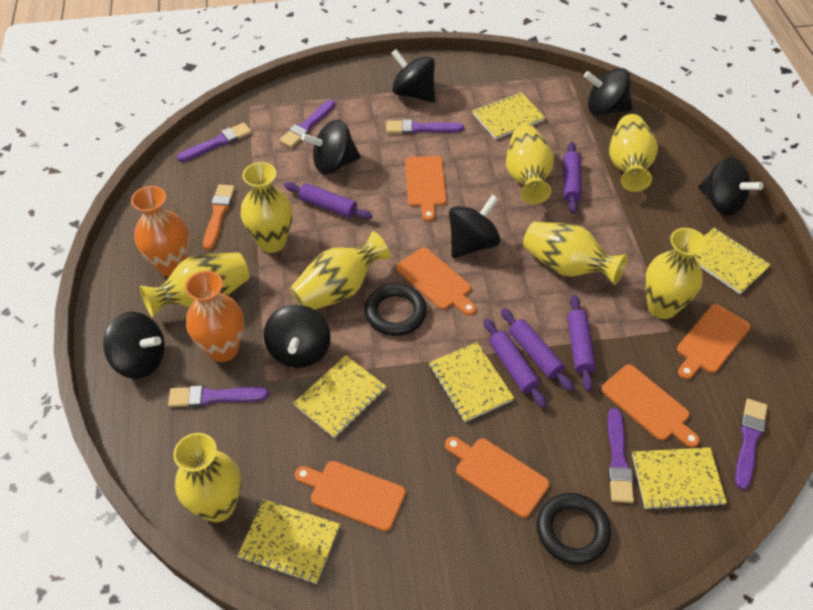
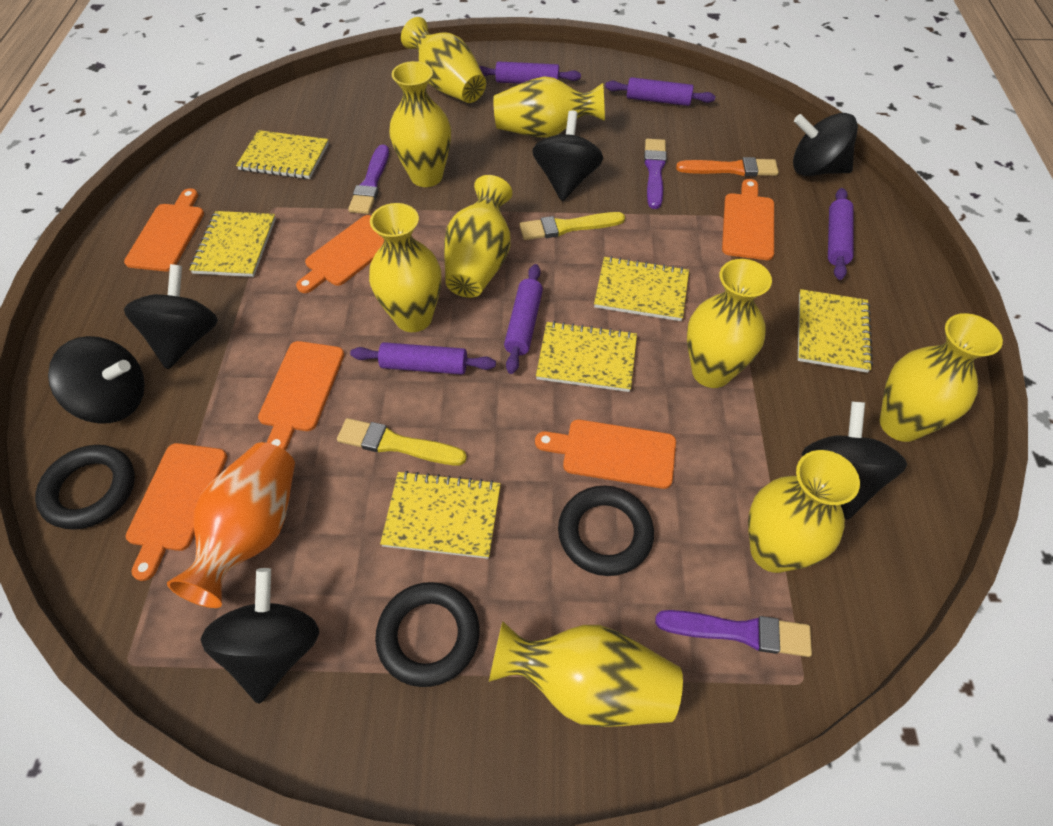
black ring: 2 -> 3
black spinning top: 7 -> 6
orange vase: 2 -> 1
purple brush: 6 -> 3
yellow brush: 0 -> 2
yellow vase: 8 -> 9

